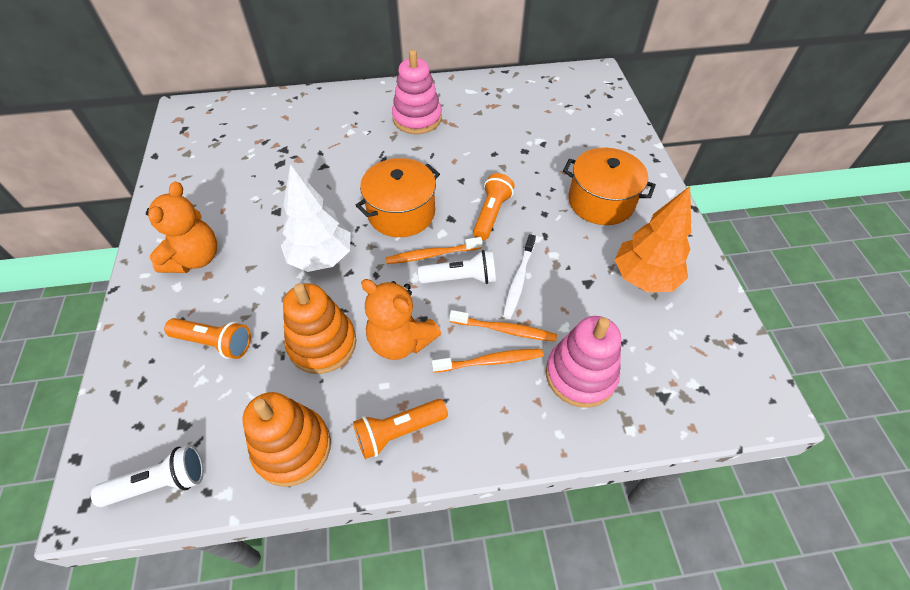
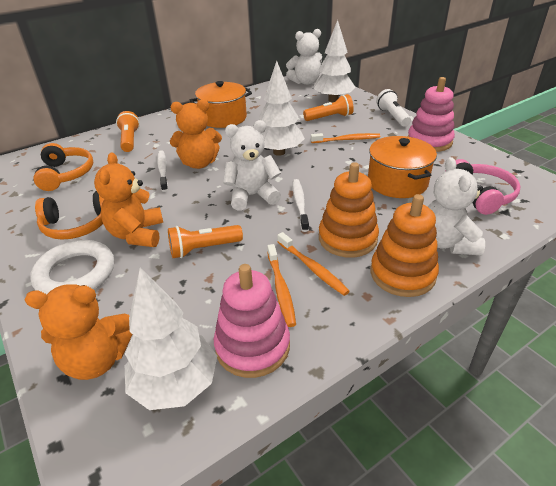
orange headphones: 0 -> 2
orange teddy bear: 2 -> 3
orange tree: 1 -> 0
pink headphones: 0 -> 1
white flashlight: 2 -> 1
white ring: 0 -> 1
white teddy bear: 0 -> 3
white toothbrush: 1 -> 2
white tree: 1 -> 3

